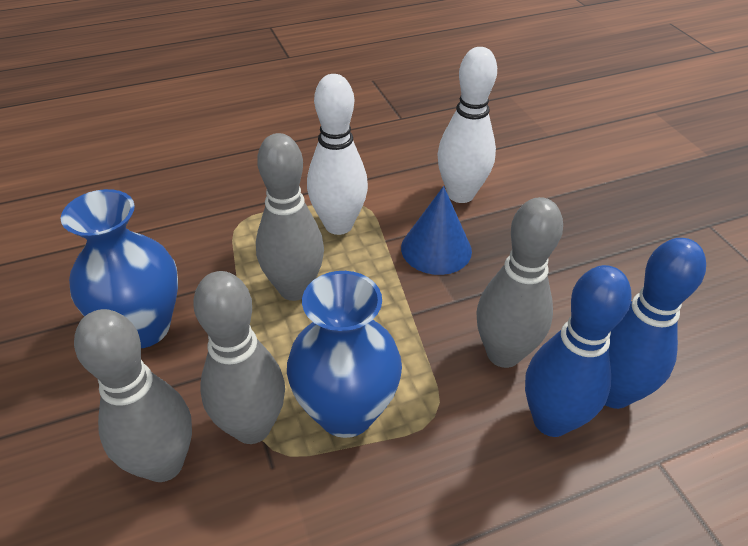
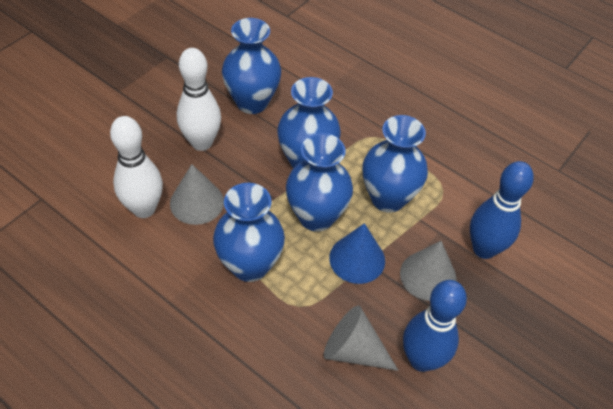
blue vase: 2 -> 5
grey bowling pin: 4 -> 0
grey cone: 0 -> 3

